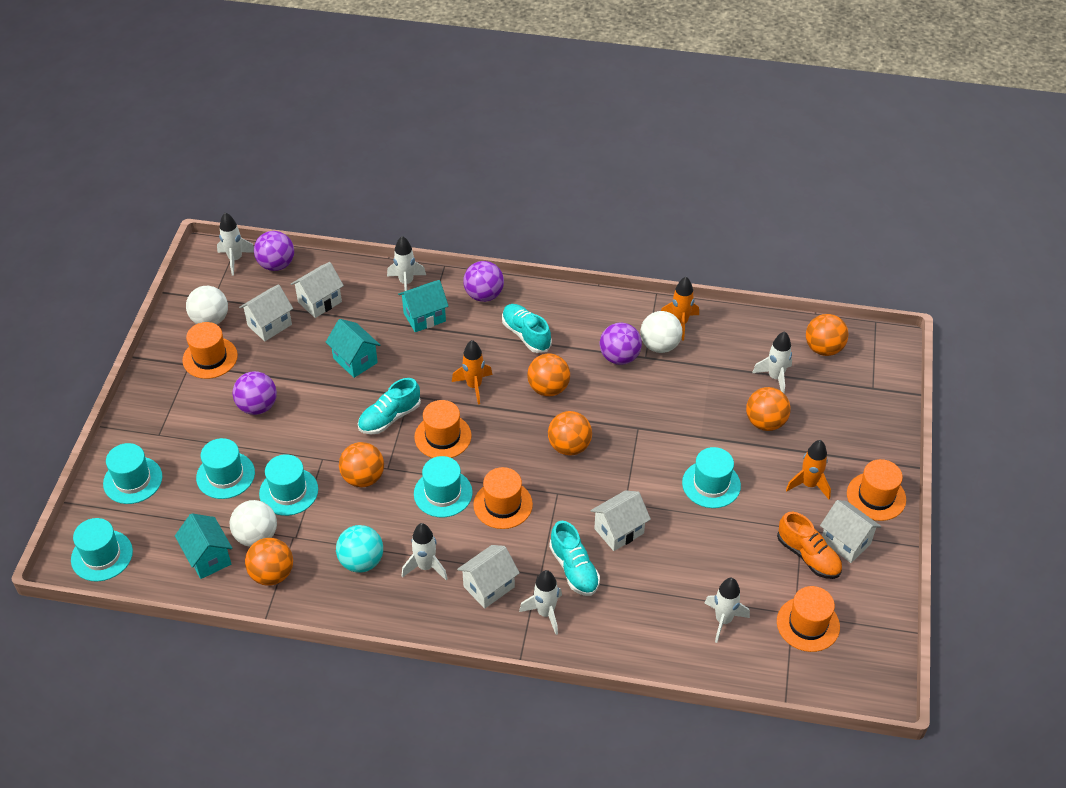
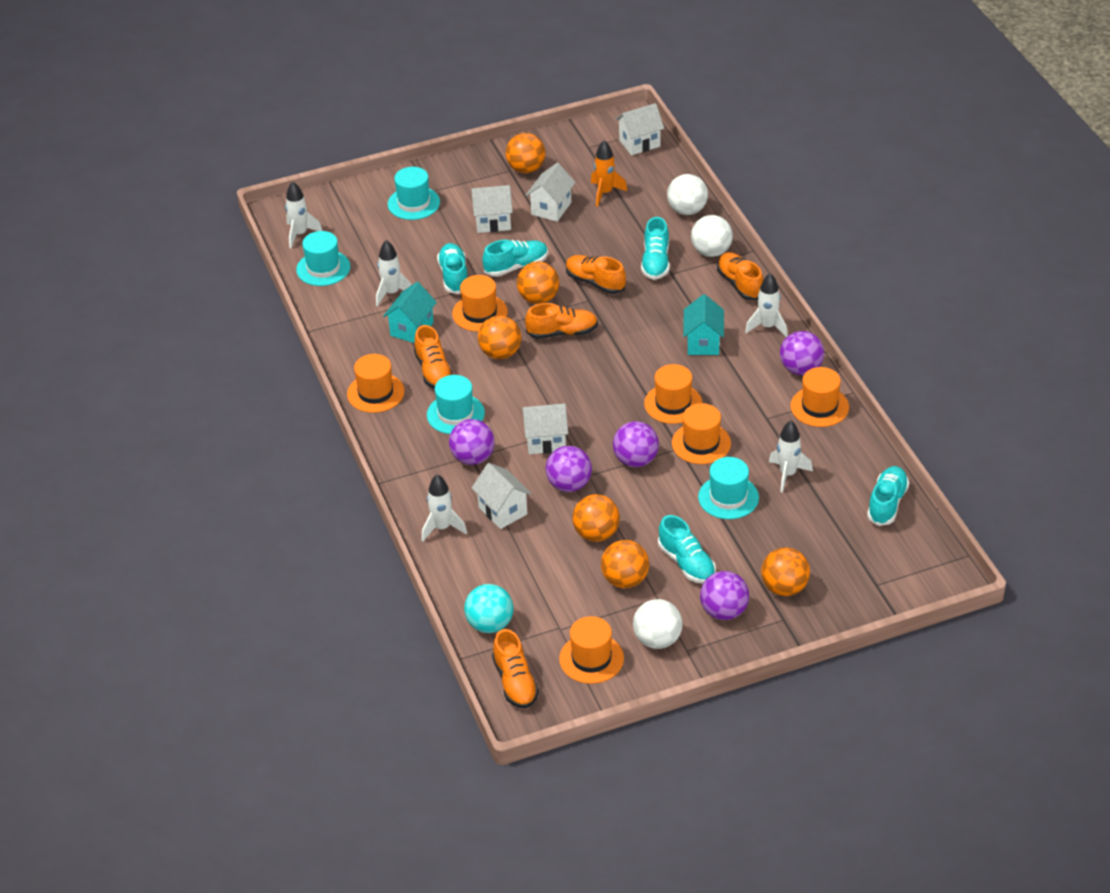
orange hat: 5 -> 6
orange rocket: 3 -> 1
orange shoe: 1 -> 5
purple ball: 4 -> 5
turquoise hat: 6 -> 4
turquoise house: 3 -> 2
turquoise shoe: 3 -> 5
white rocket: 6 -> 5

